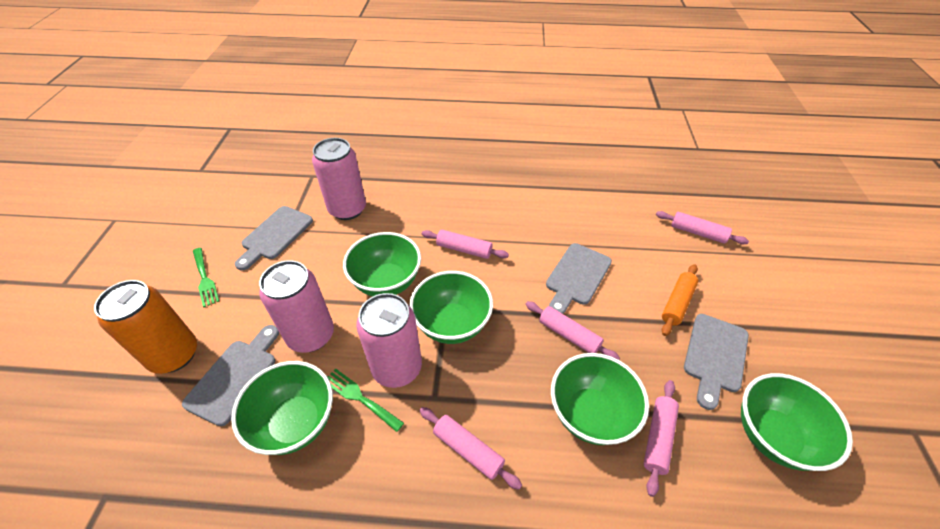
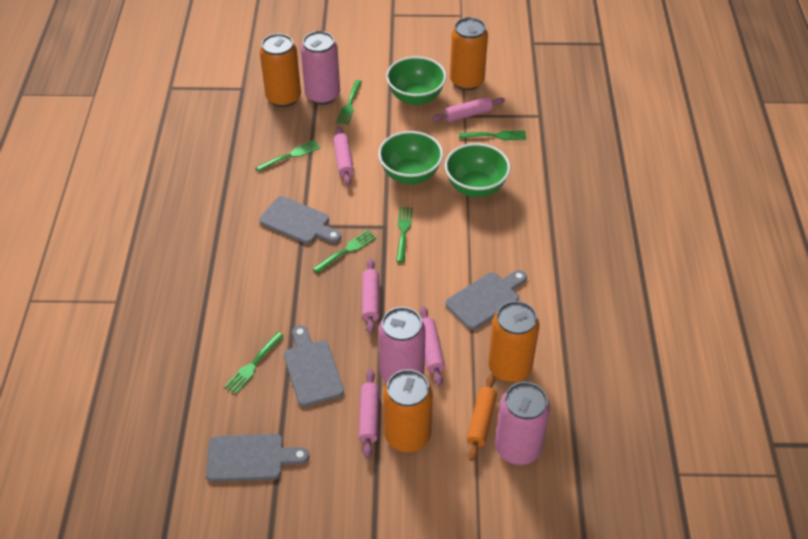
green bowl: 5 -> 3
green fork: 2 -> 6
orange can: 1 -> 4

